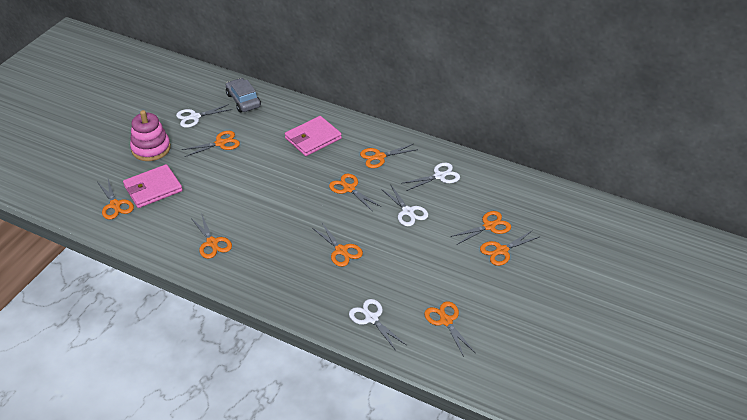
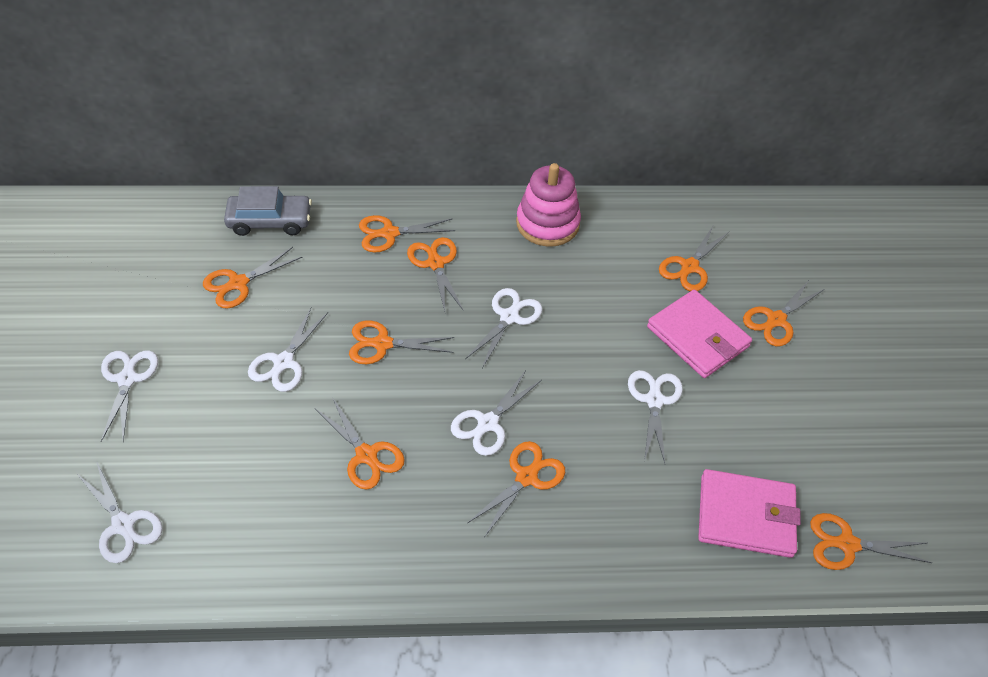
white scissors: 4 -> 6

